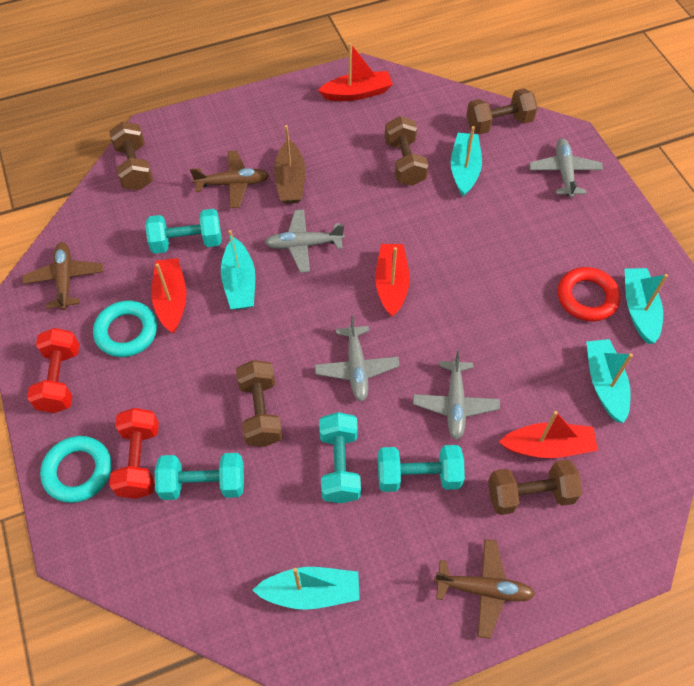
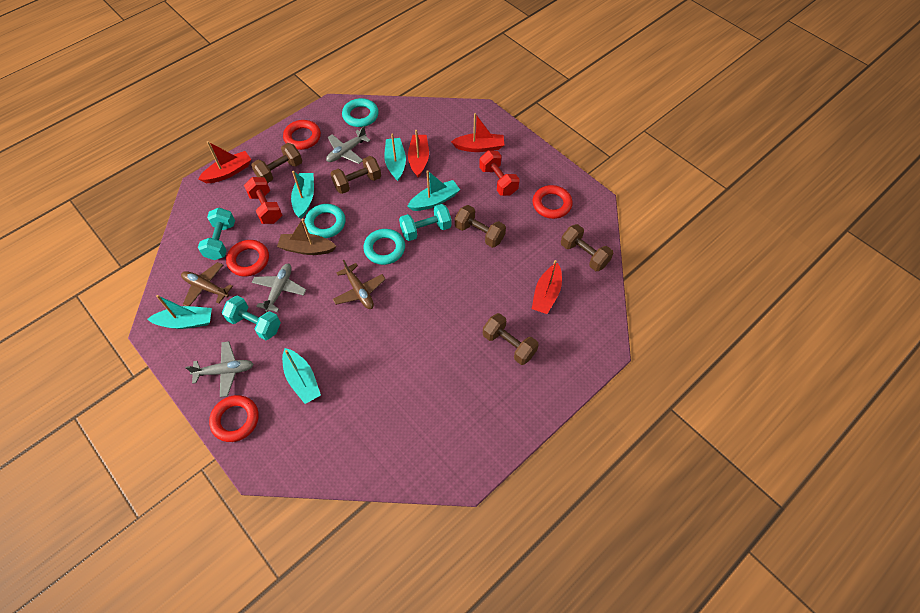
brown plane: 3 -> 2
grey plane: 4 -> 3
red ring: 1 -> 4
turquoise dumbbell: 4 -> 3
turquoise ring: 2 -> 3

